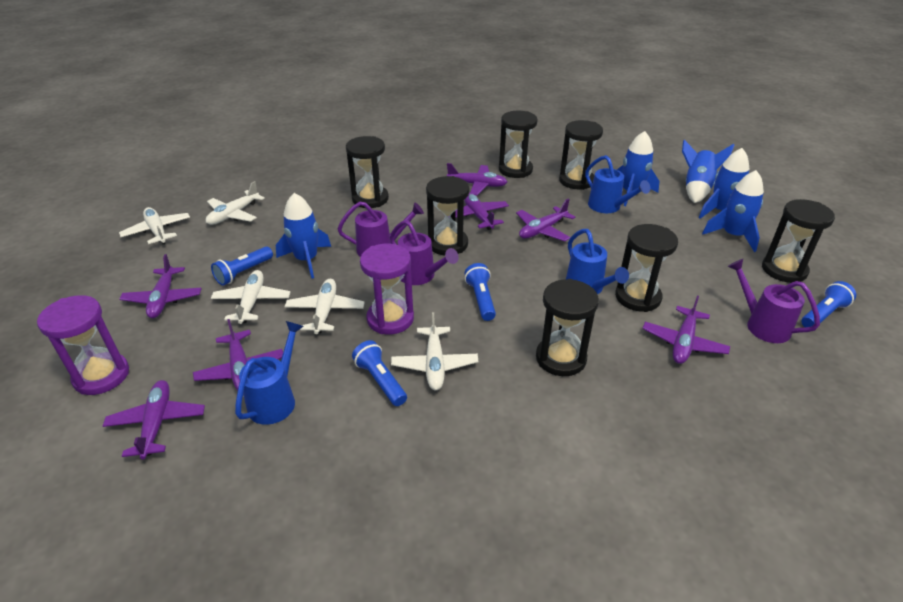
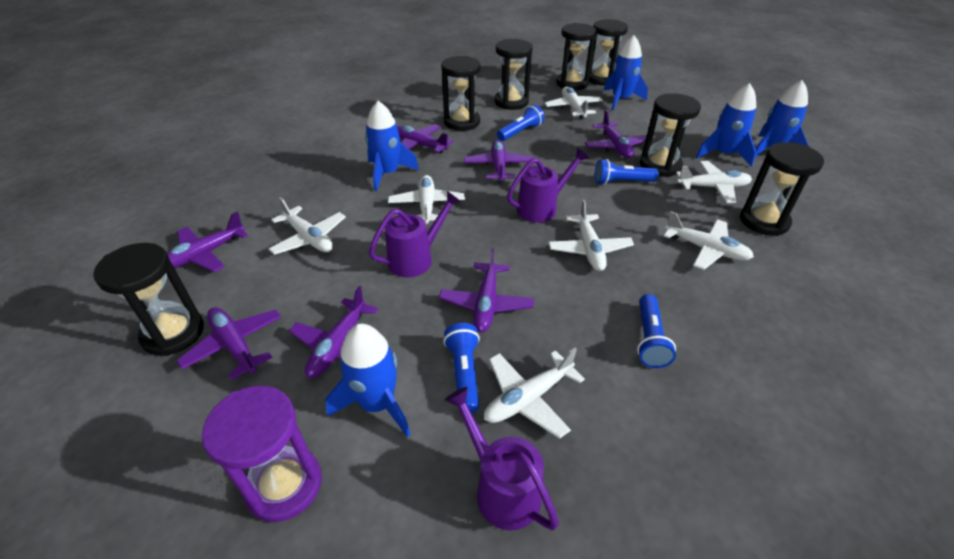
blue watering can: 3 -> 0
purple hourglass: 2 -> 1
white plane: 5 -> 7

